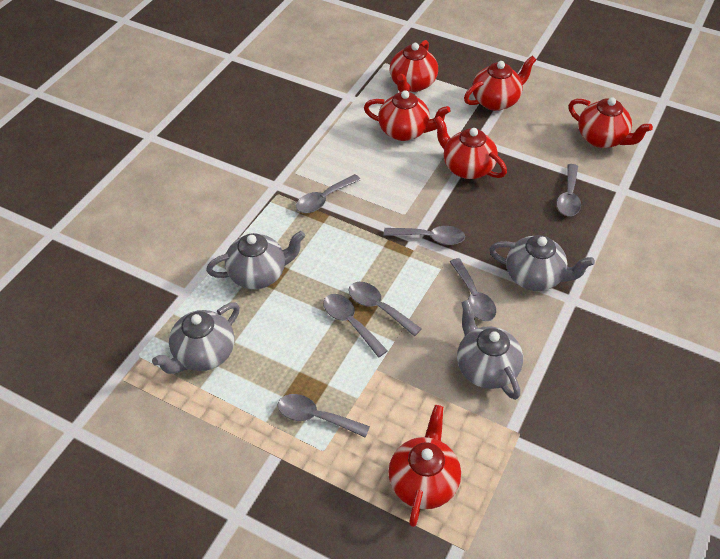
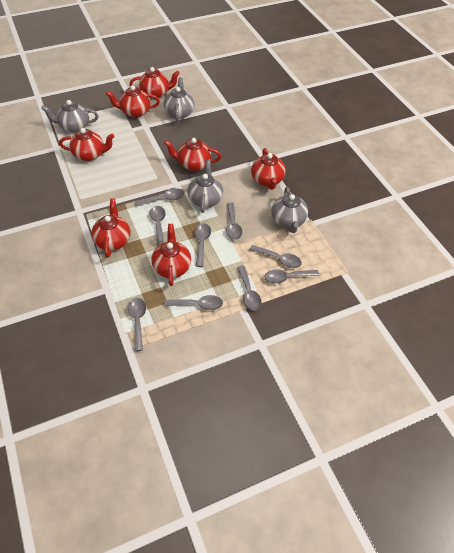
grey spoon: 7 -> 9
red teapot: 6 -> 7

